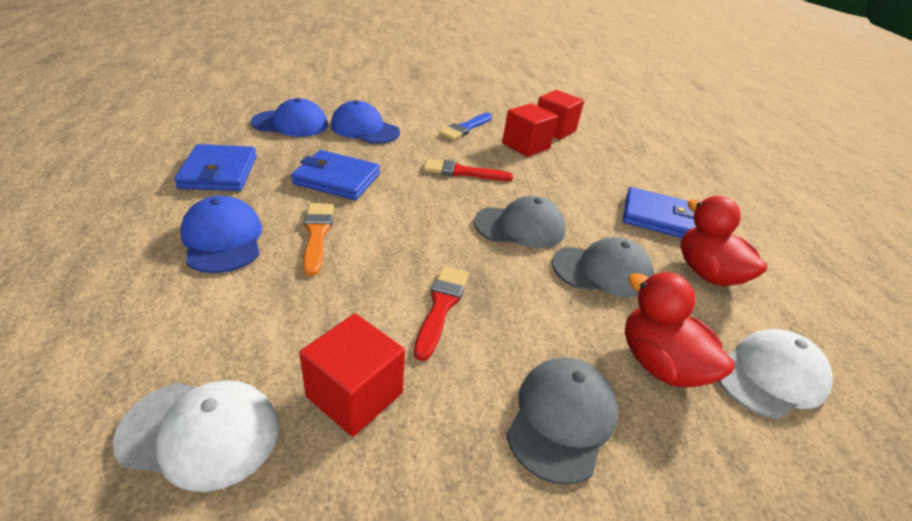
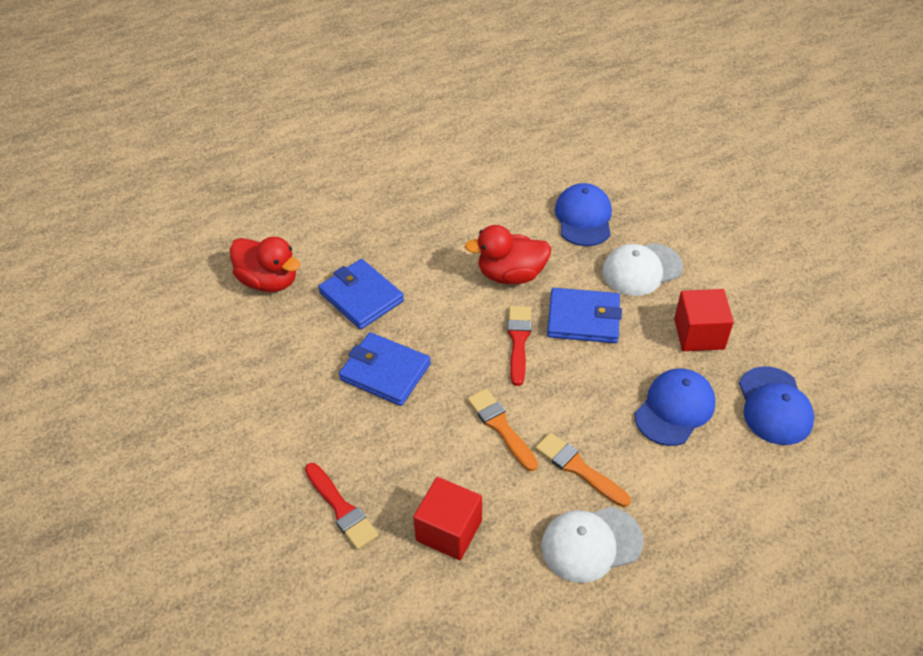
blue brush: 1 -> 0
grey cap: 3 -> 0
orange brush: 1 -> 2
red cube: 3 -> 2

